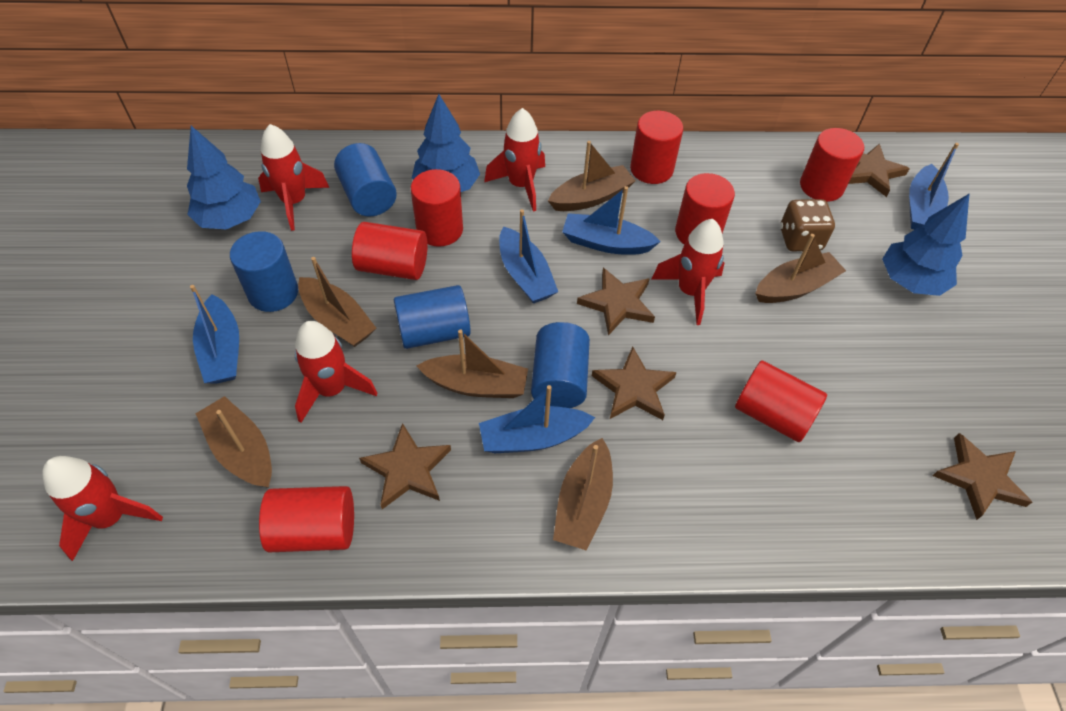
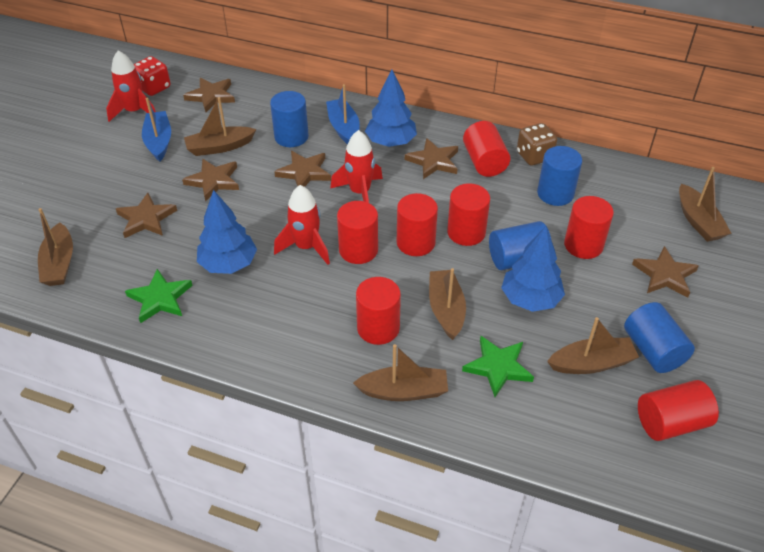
blue boat: 5 -> 2
brown star: 5 -> 6
green star: 0 -> 2
red dice: 0 -> 1
red rocket: 5 -> 3

